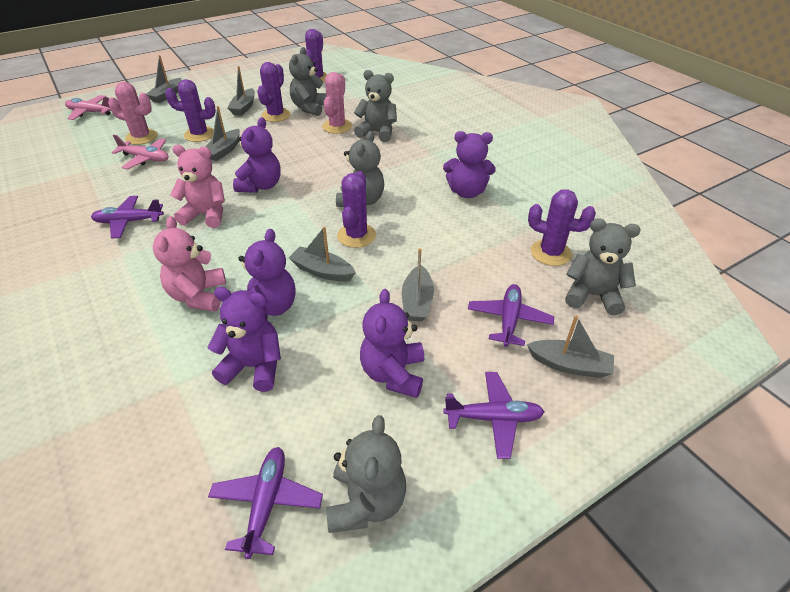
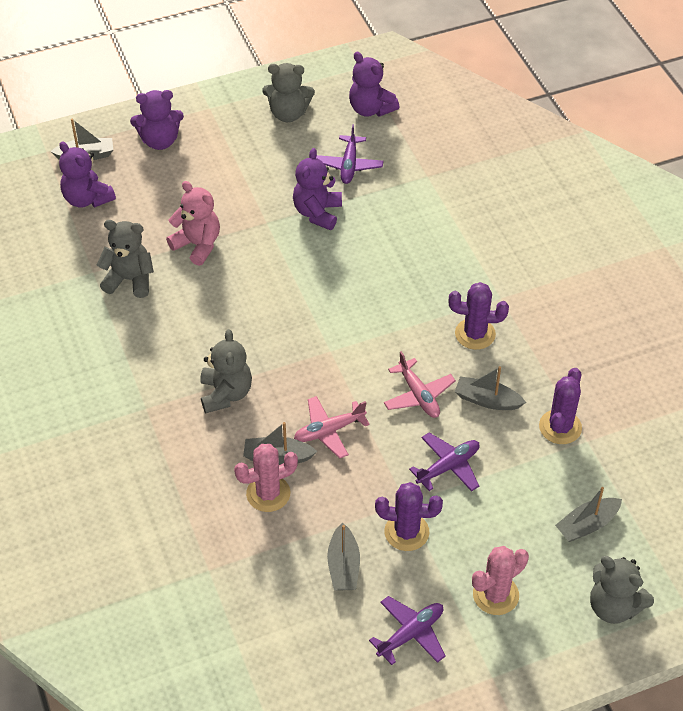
grey boat: 6 -> 5
grey teddy bear: 5 -> 4
pink teddy bear: 2 -> 1
purple cactus: 5 -> 3
purple plane: 4 -> 3
purple teddy bear: 5 -> 4

